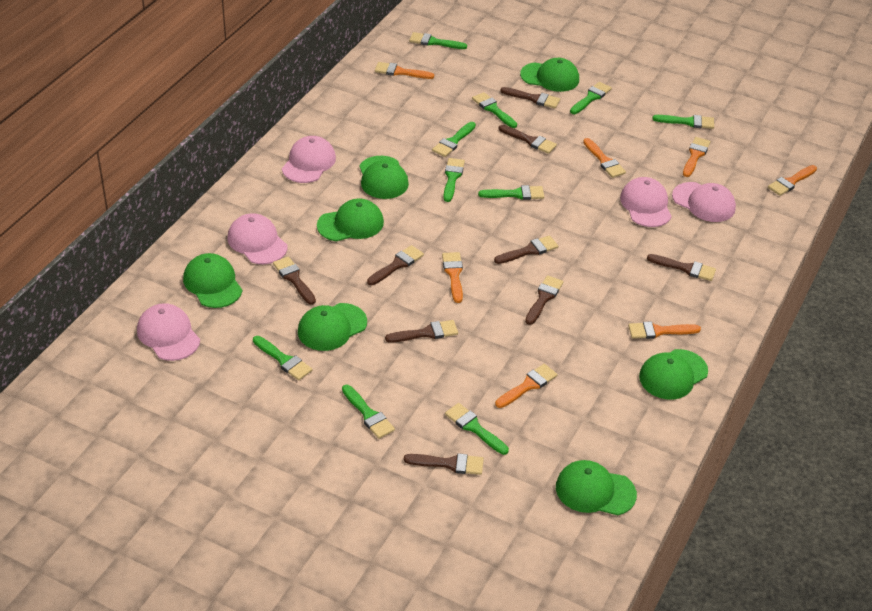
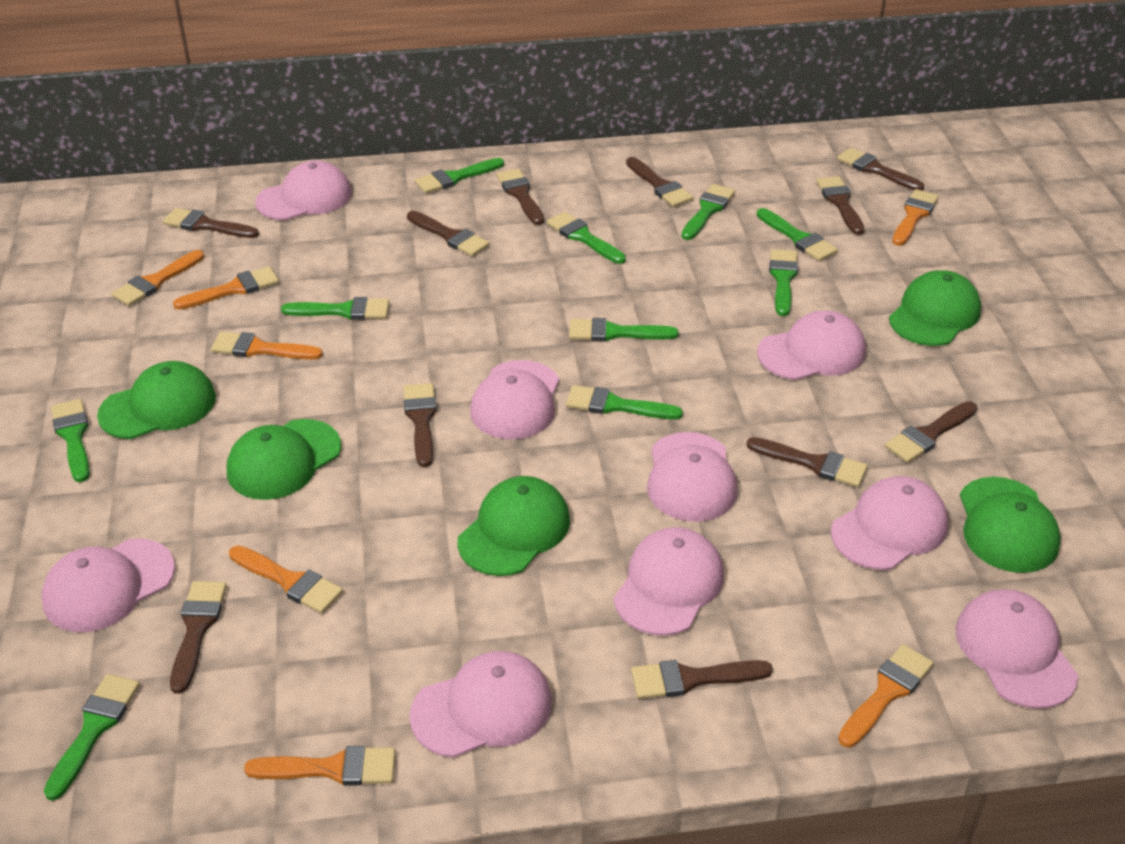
brown brush: 9 -> 11
green cap: 7 -> 5
pink cap: 5 -> 9

